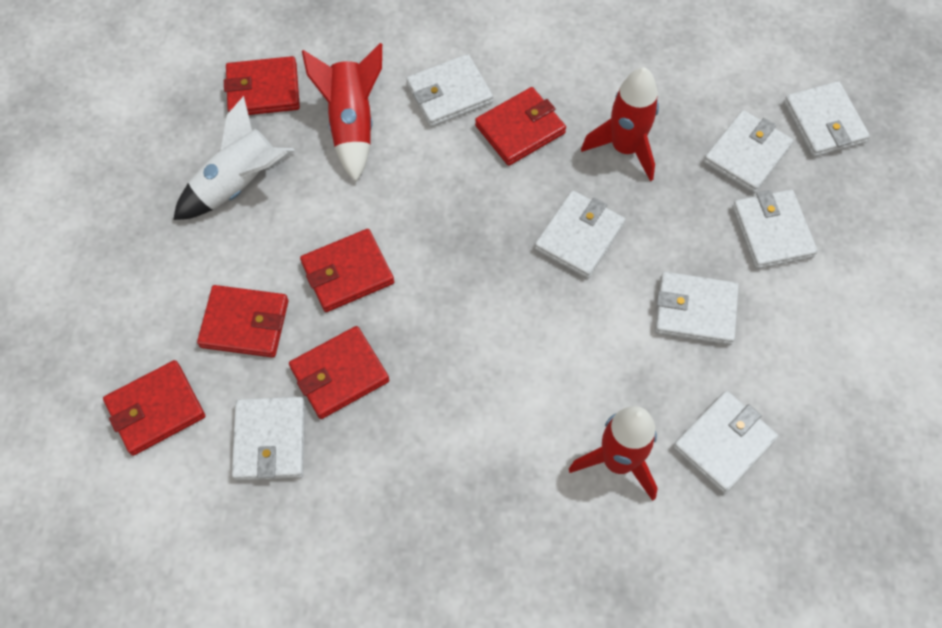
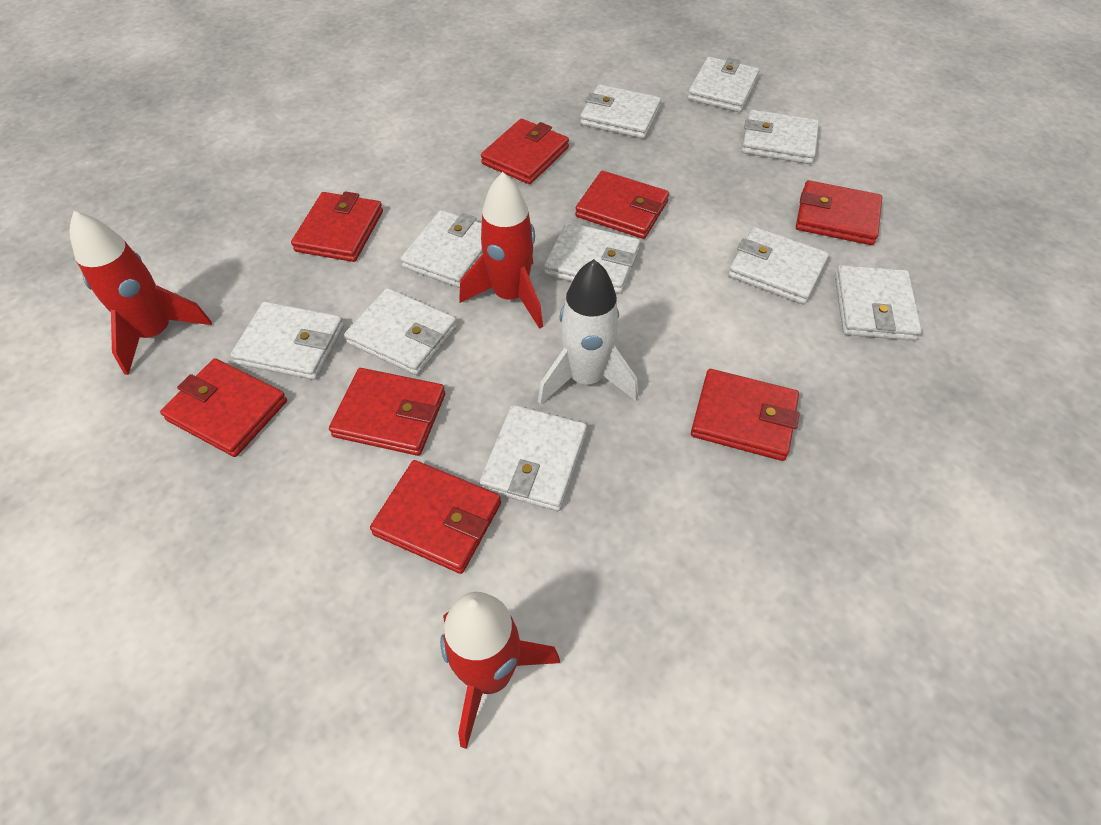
red wallet: 6 -> 8
white wallet: 8 -> 10

